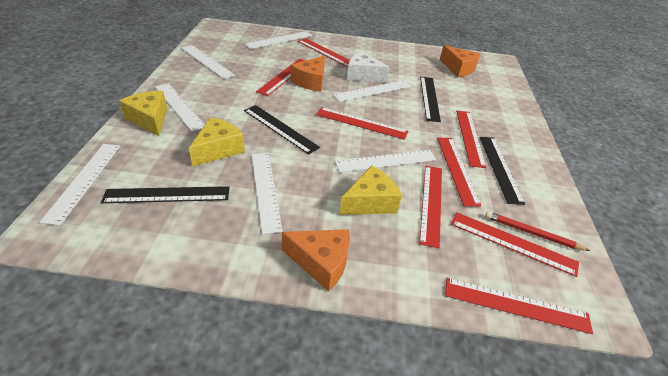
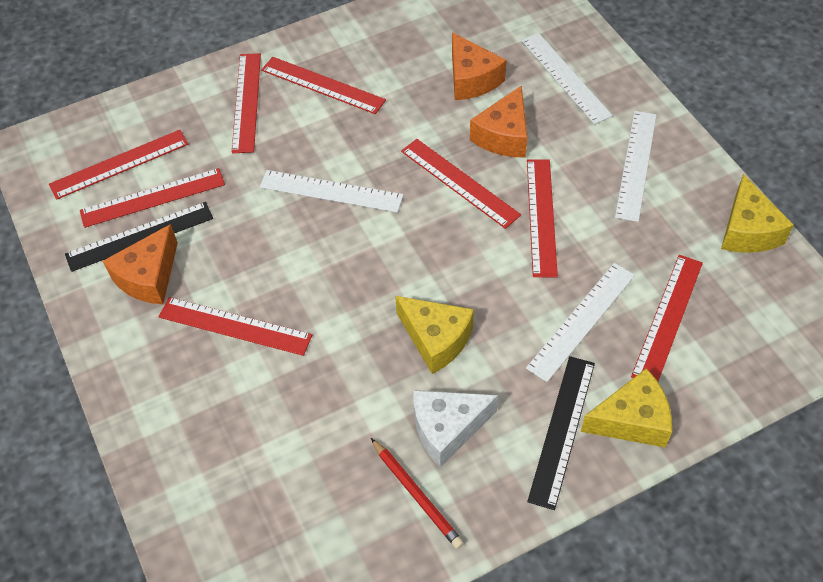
black ruler: 4 -> 2
white ruler: 7 -> 4

